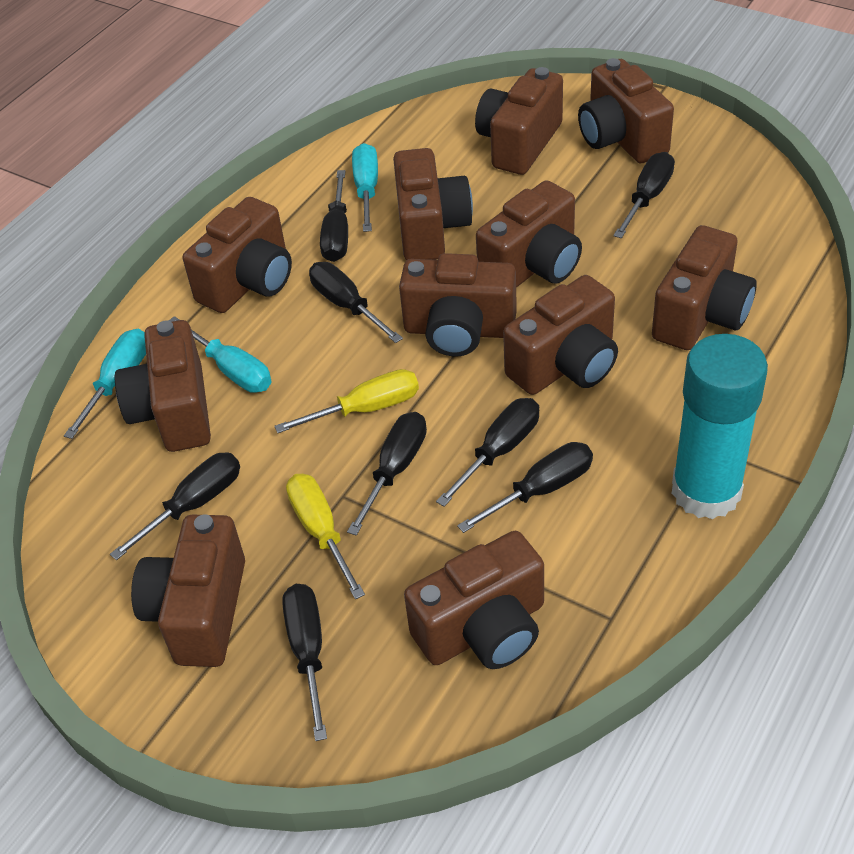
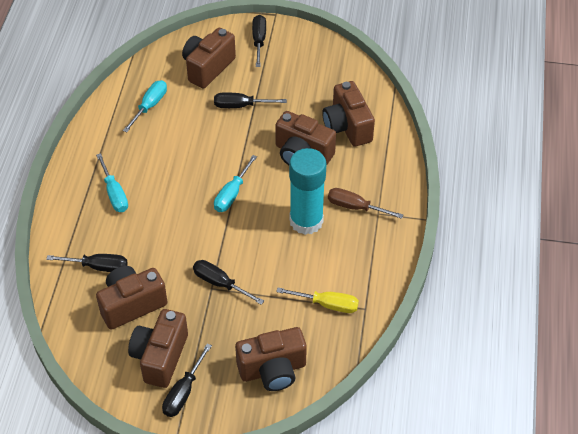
black screwdriver: 8 -> 5
brown camera: 11 -> 6
brown screwdriver: 0 -> 1
yellow screwdriver: 2 -> 1

